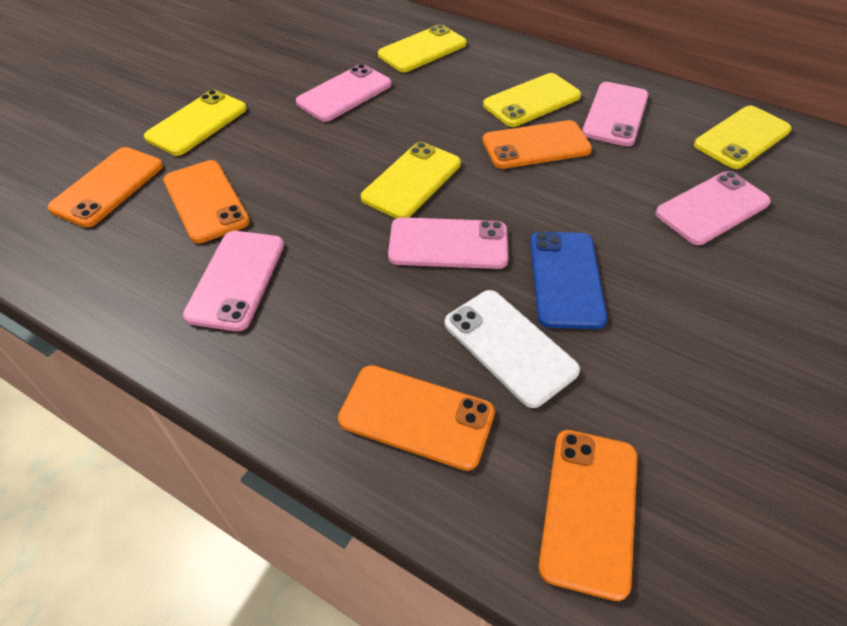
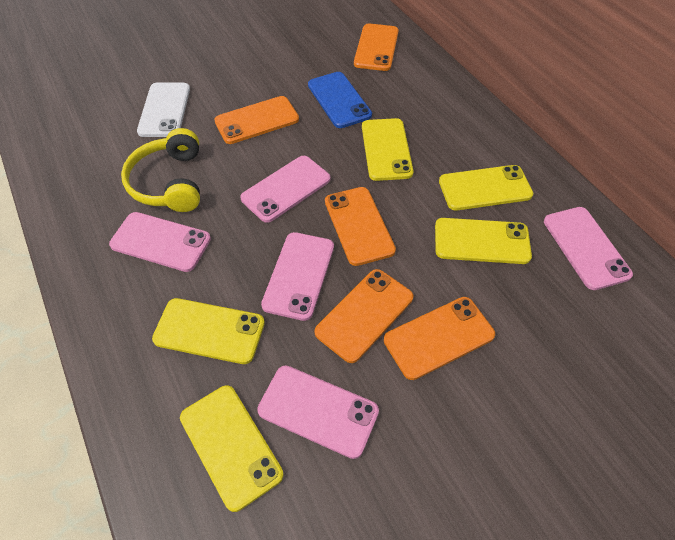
yellow headphones: 0 -> 1

